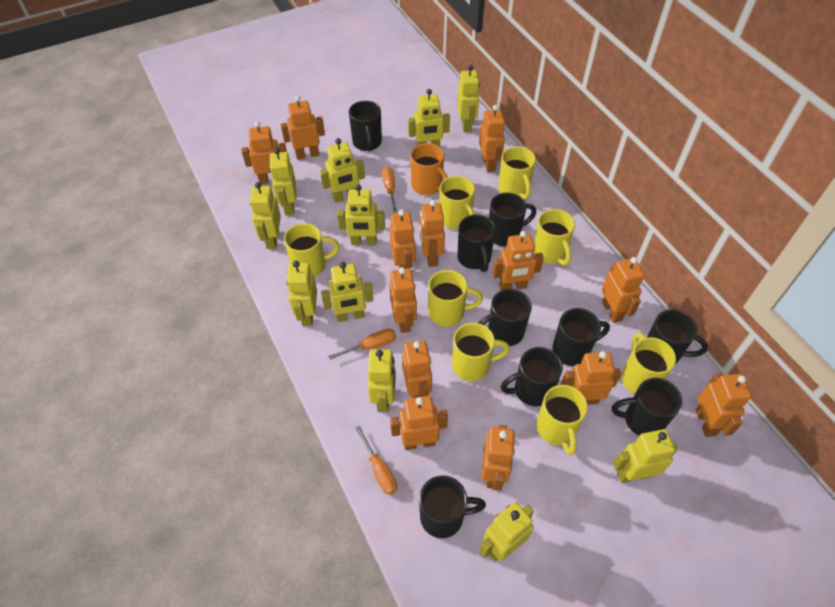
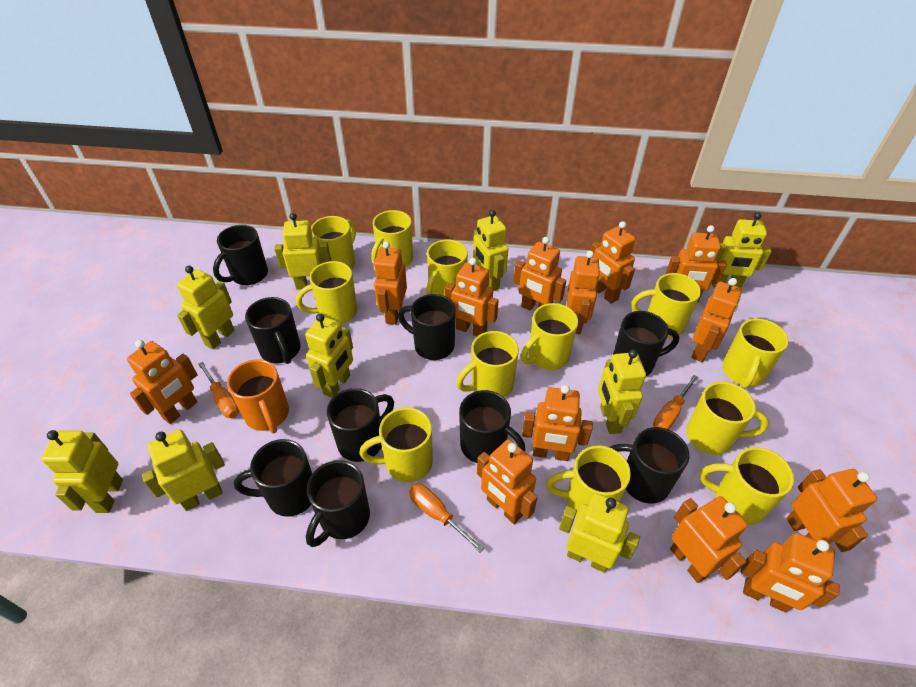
yellow mug: 8 -> 12
yellow robot: 11 -> 9

